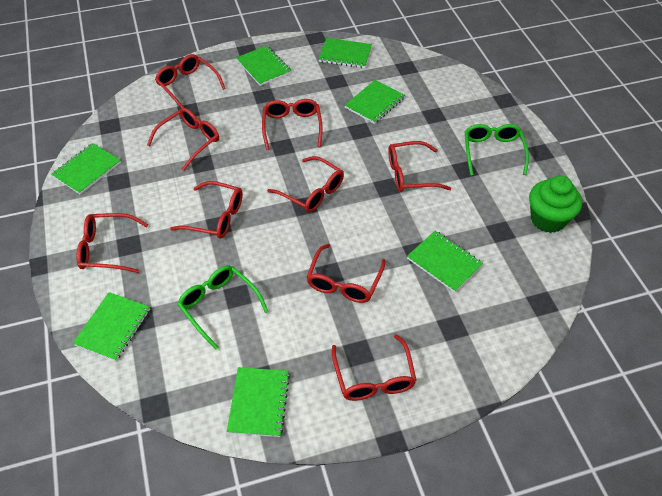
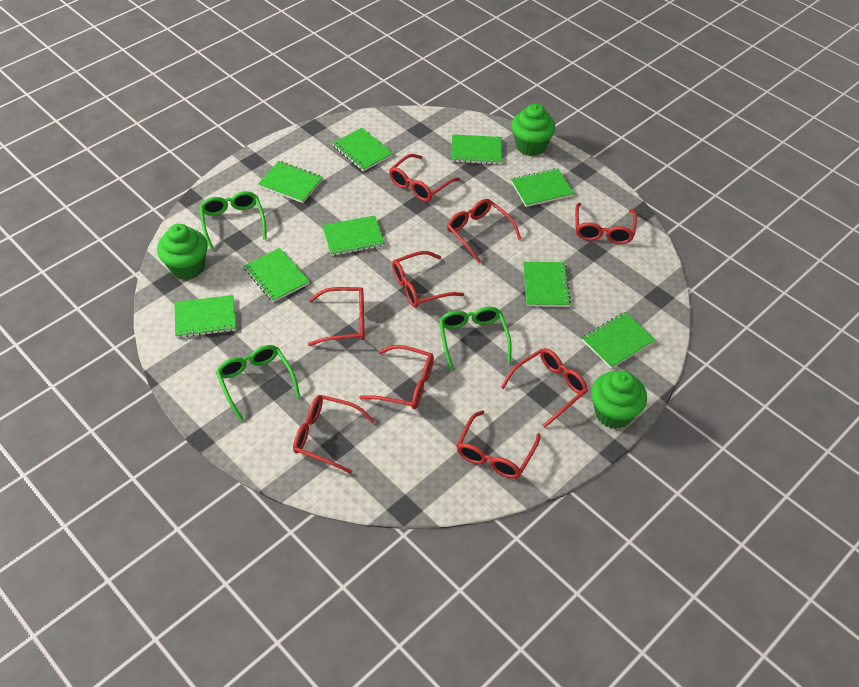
green cupcake: 1 -> 3
green glasses: 2 -> 3
green notebook: 7 -> 9

